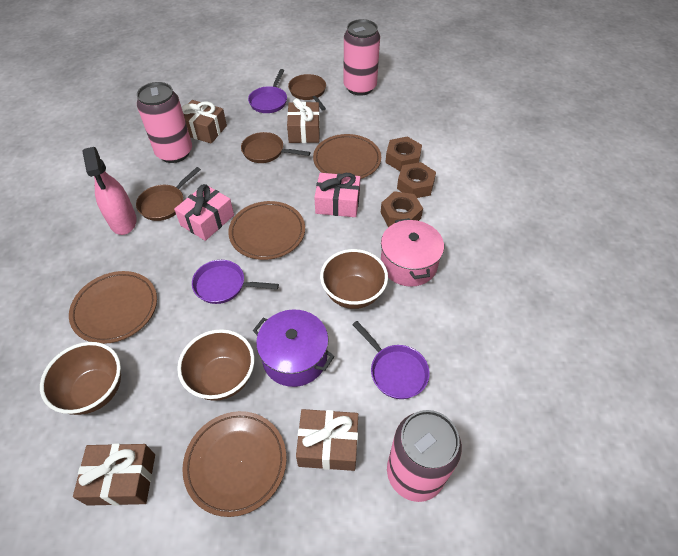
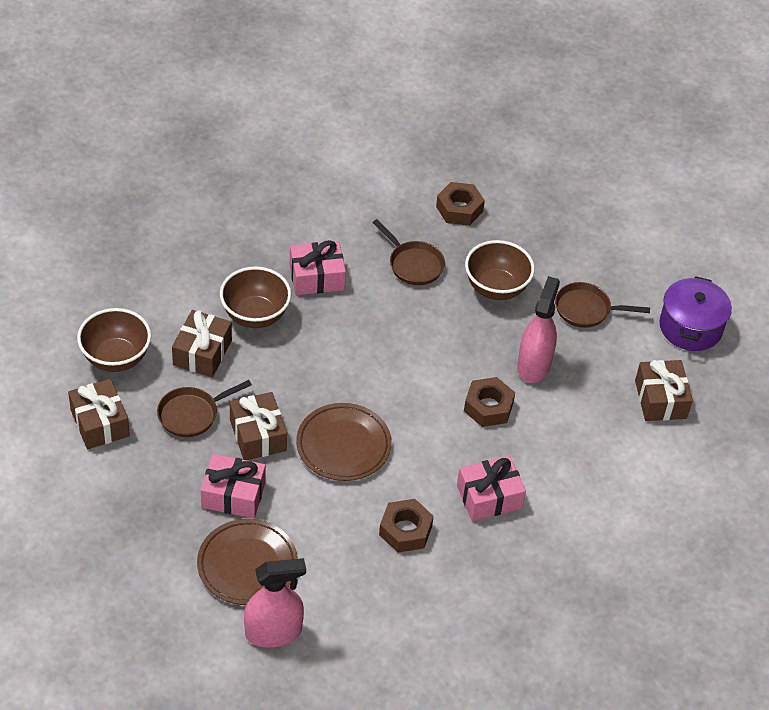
brown plate: 4 -> 2
pink can: 3 -> 0
pink gift: 2 -> 3
pink pot: 1 -> 0
pink spray bottle: 1 -> 2
purple pan: 3 -> 0

